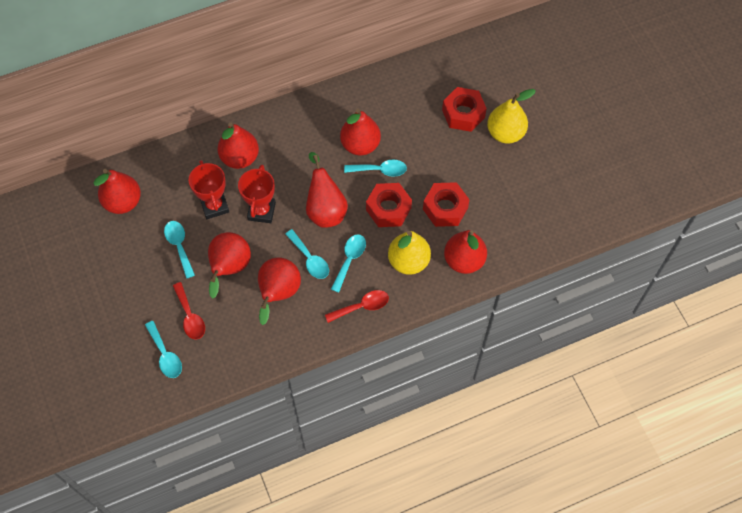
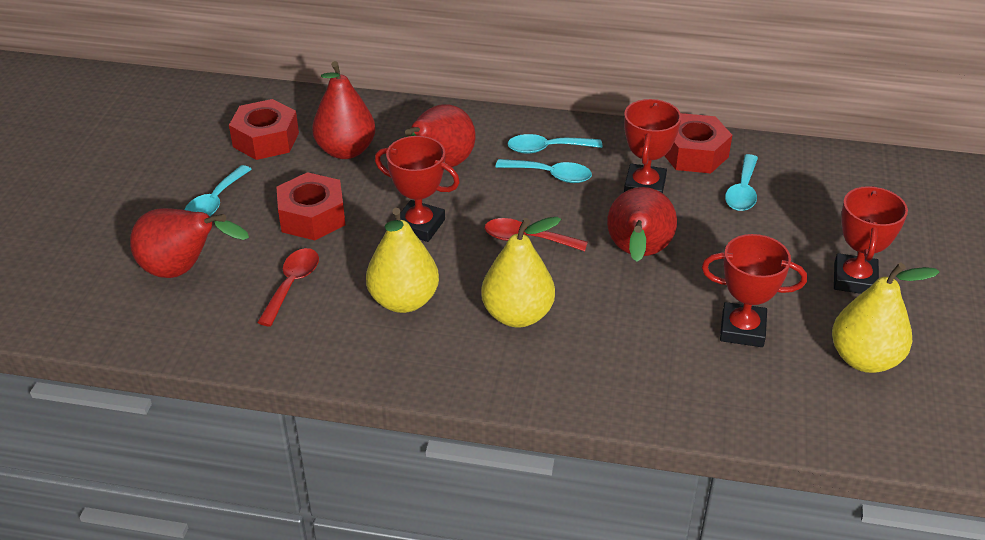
red pear: 7 -> 4
red trophy: 2 -> 4
turquoise spoon: 5 -> 4
yellow pear: 2 -> 3

